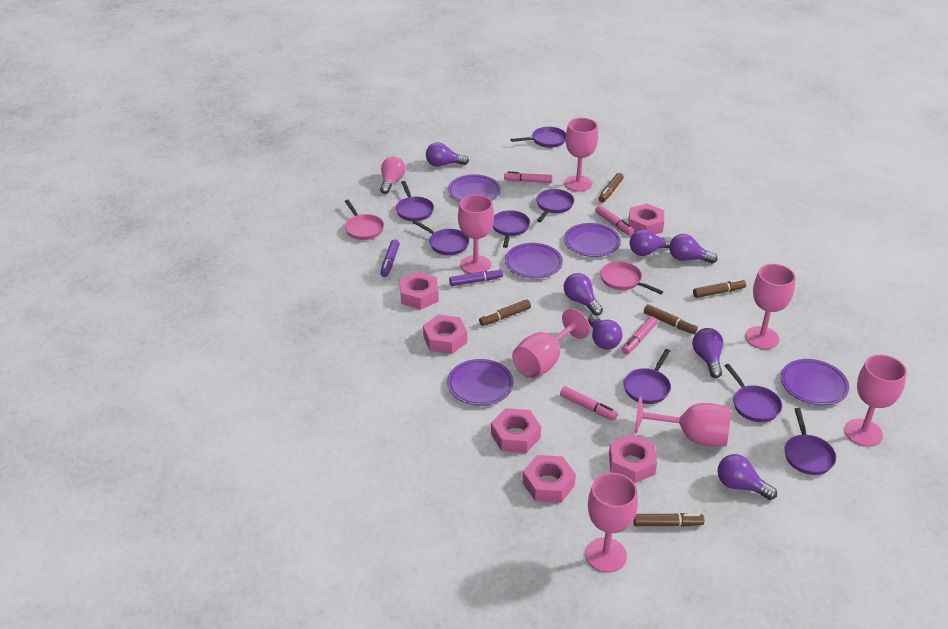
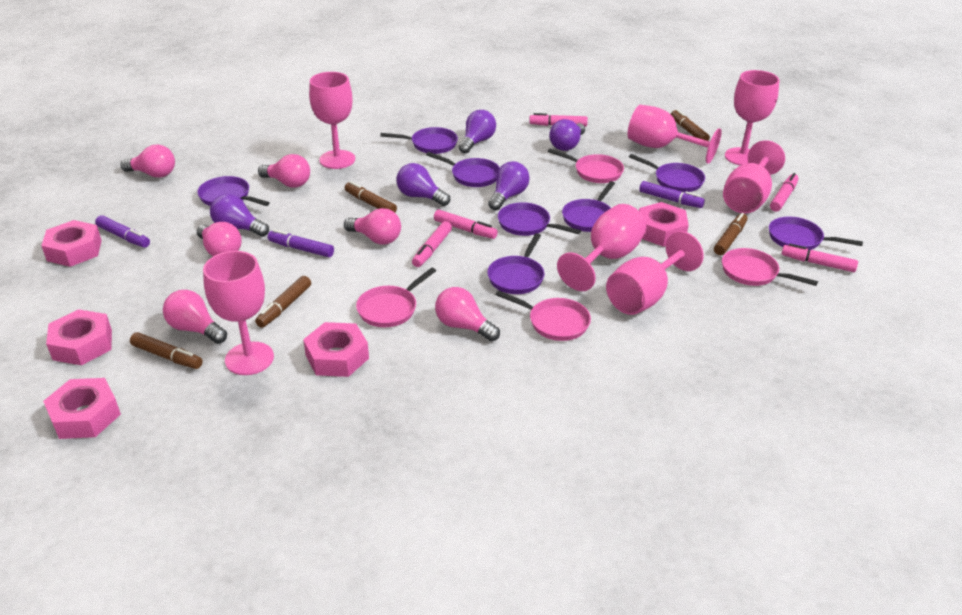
pink light bulb: 1 -> 6
pink marker: 4 -> 5
pink nut: 6 -> 5
pink pan: 2 -> 4
purple light bulb: 7 -> 5
purple marker: 2 -> 3
purple plate: 5 -> 0

